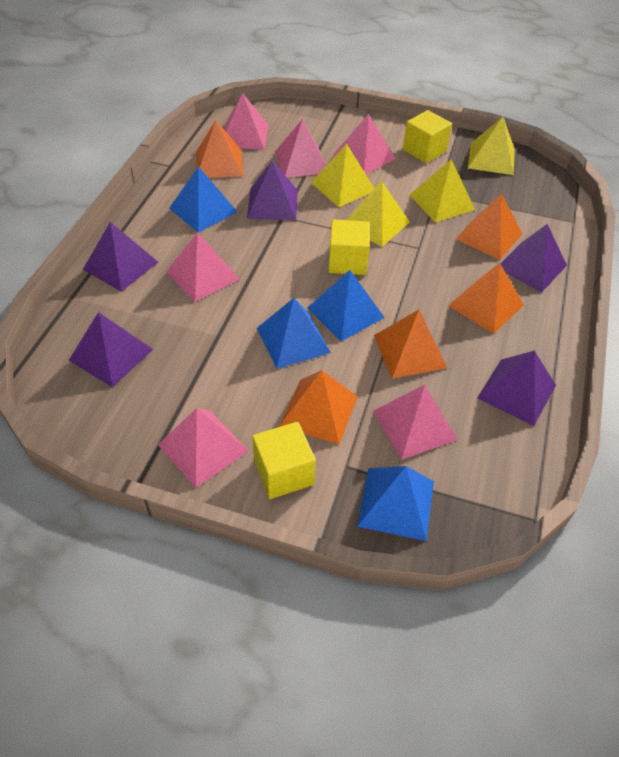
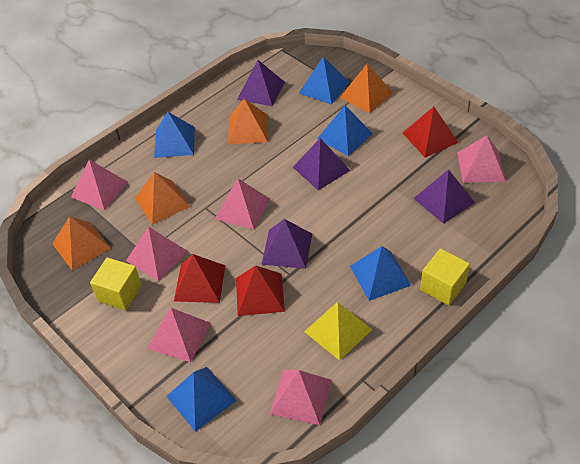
blue pyramid: 4 -> 5
orange pyramid: 5 -> 4
purple pyramid: 5 -> 4
red pyramid: 0 -> 3
yellow cube: 3 -> 2
yellow pyramid: 4 -> 1

